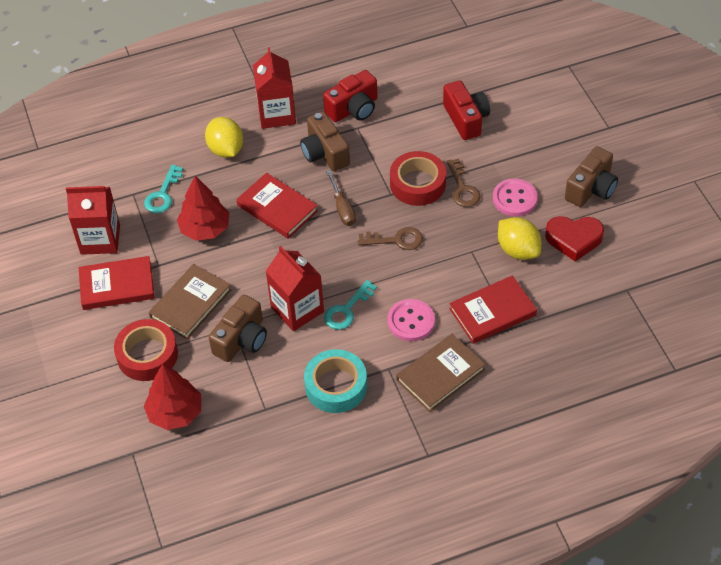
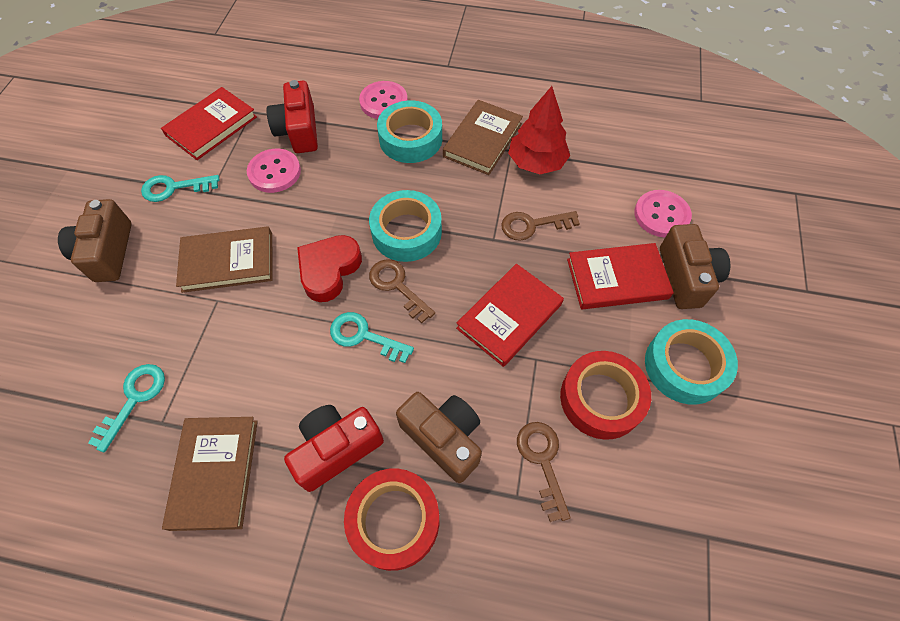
brown book: 2 -> 3
brown key: 2 -> 3
brown screwdriver: 1 -> 0
pink button: 2 -> 3
red carton: 3 -> 0
red tree: 2 -> 1
turquoise key: 2 -> 3
turquoise tape: 1 -> 3
yellow lemon: 2 -> 0

